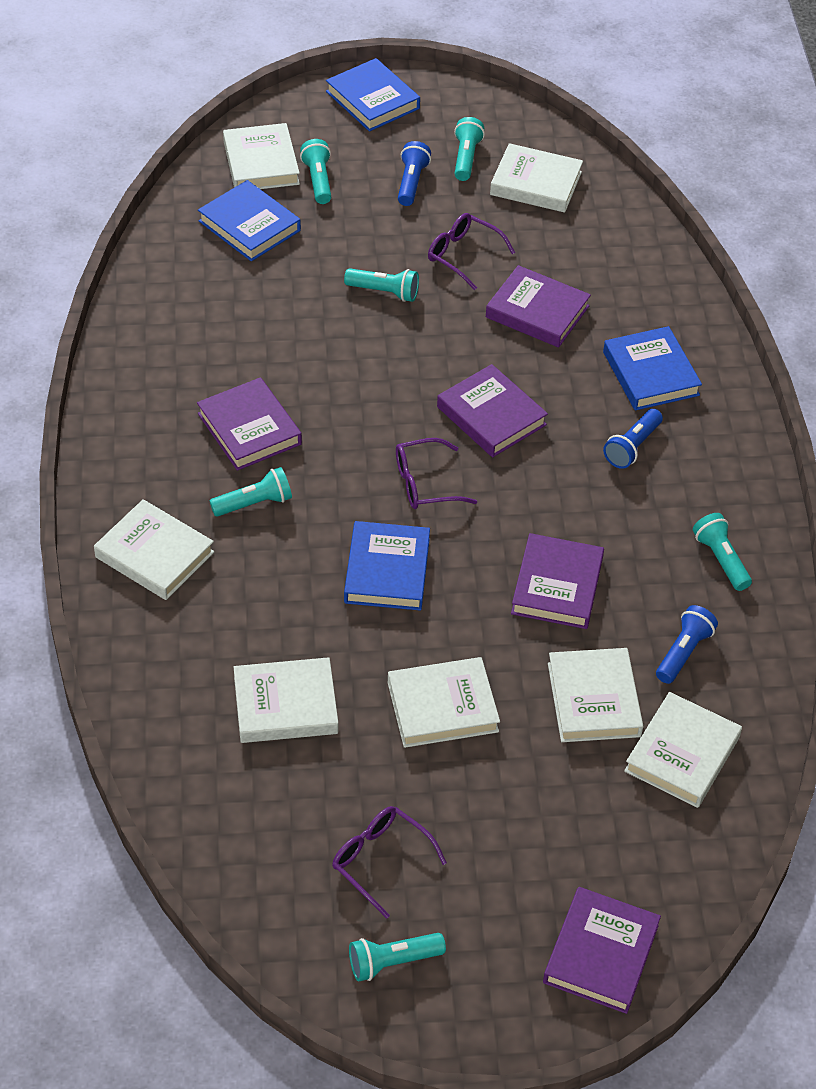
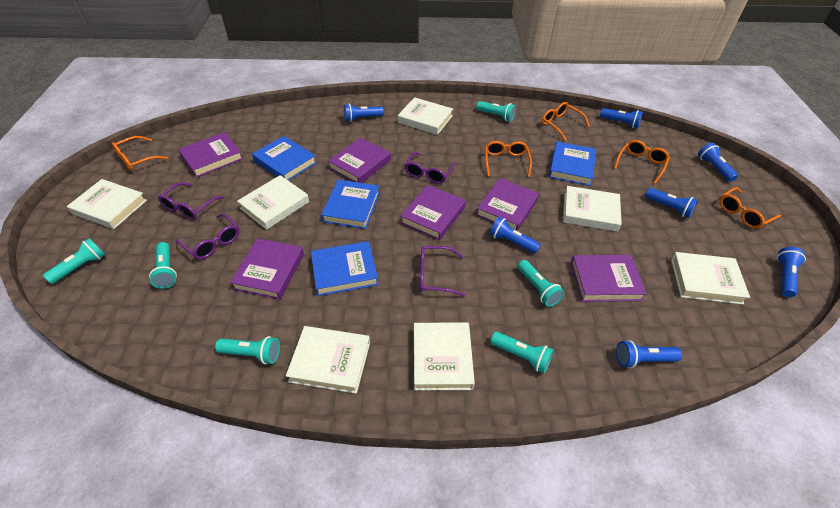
blue flashlight: 3 -> 7
orange glasses: 0 -> 5
purple book: 5 -> 6
purple glasses: 3 -> 4

